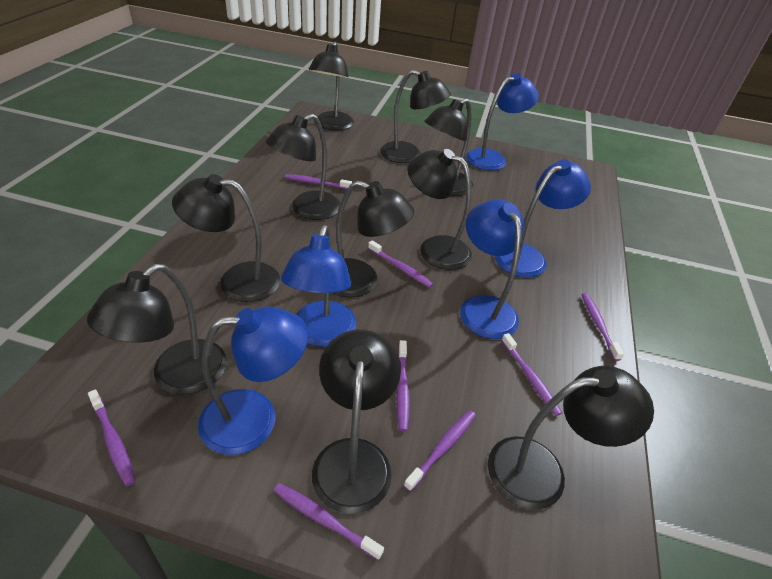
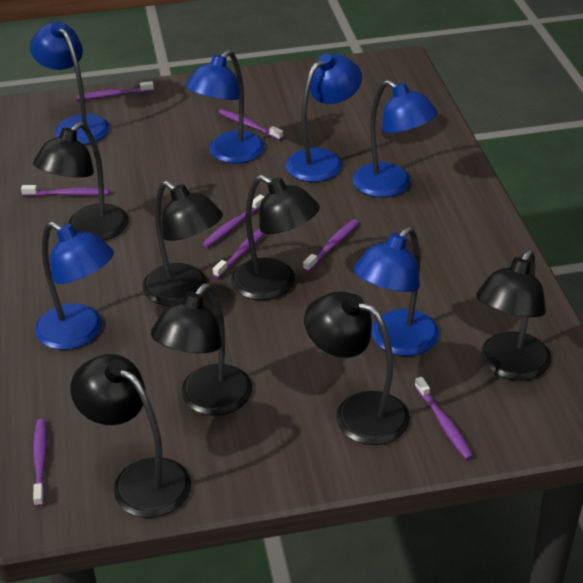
black lamp: 10 -> 7
blue lamp: 5 -> 6

